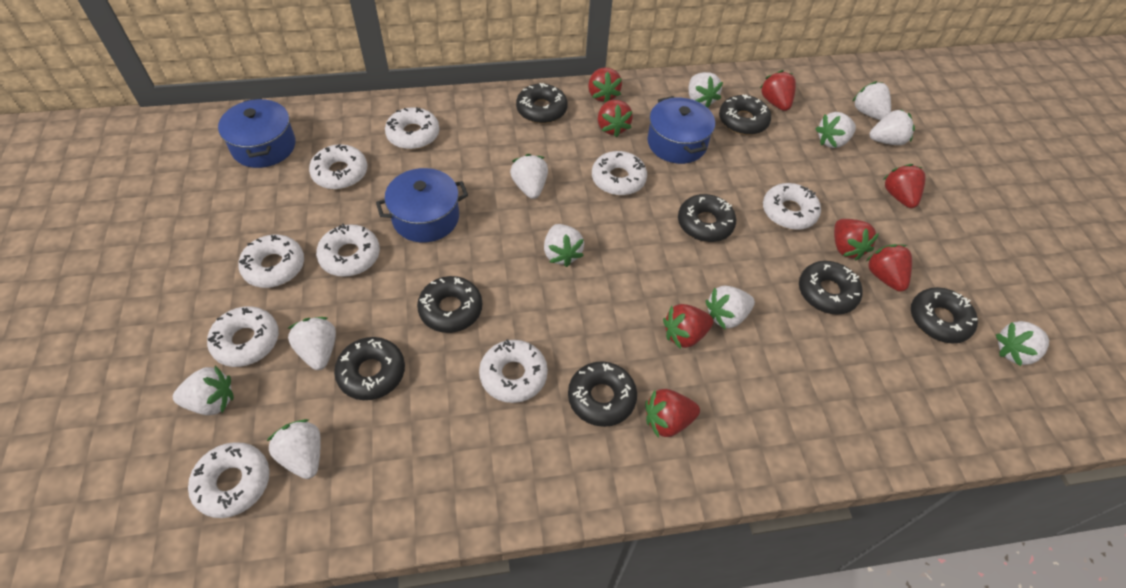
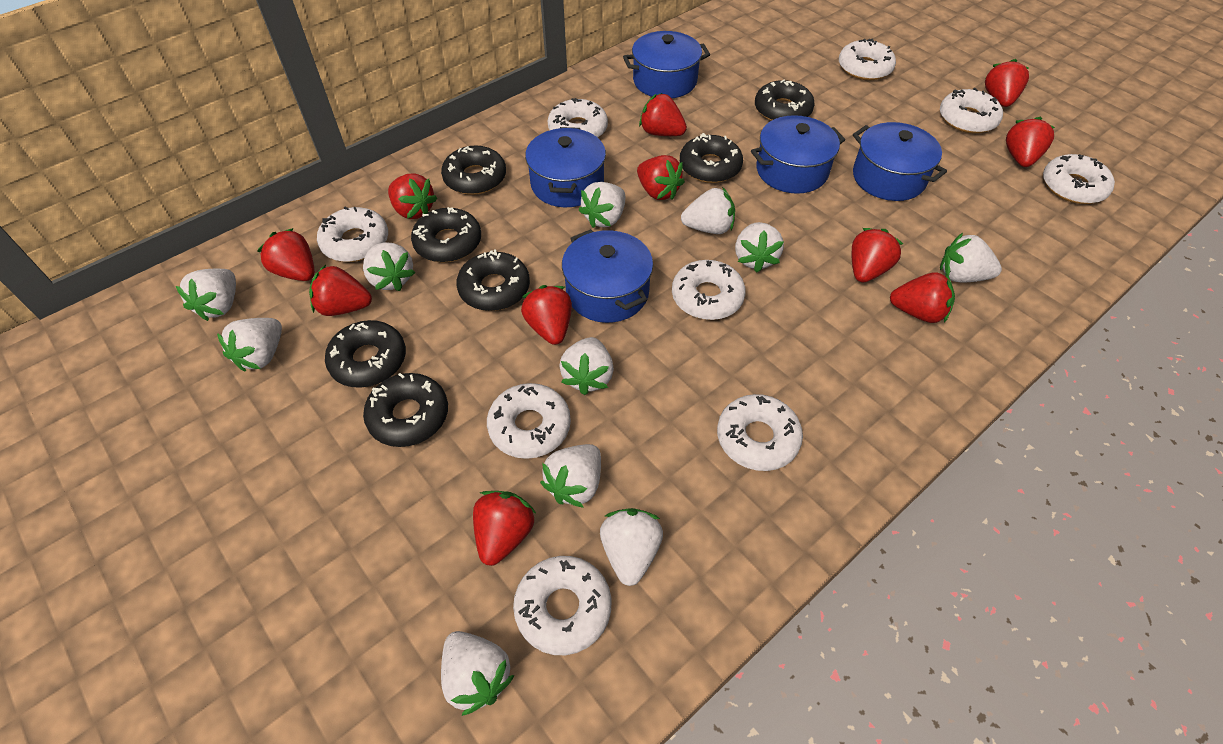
black donut: 8 -> 7
blue pot: 3 -> 5
red strawberry: 8 -> 11

